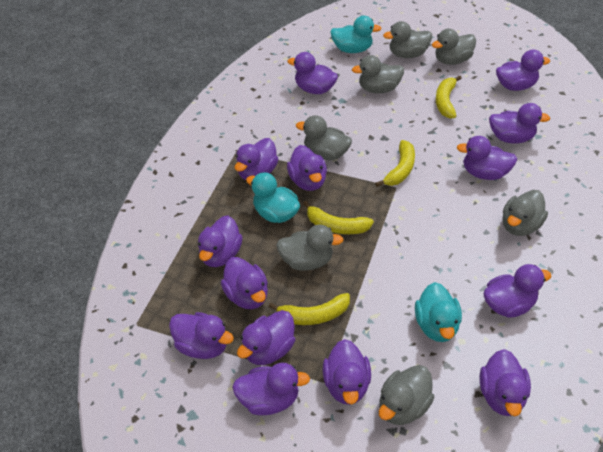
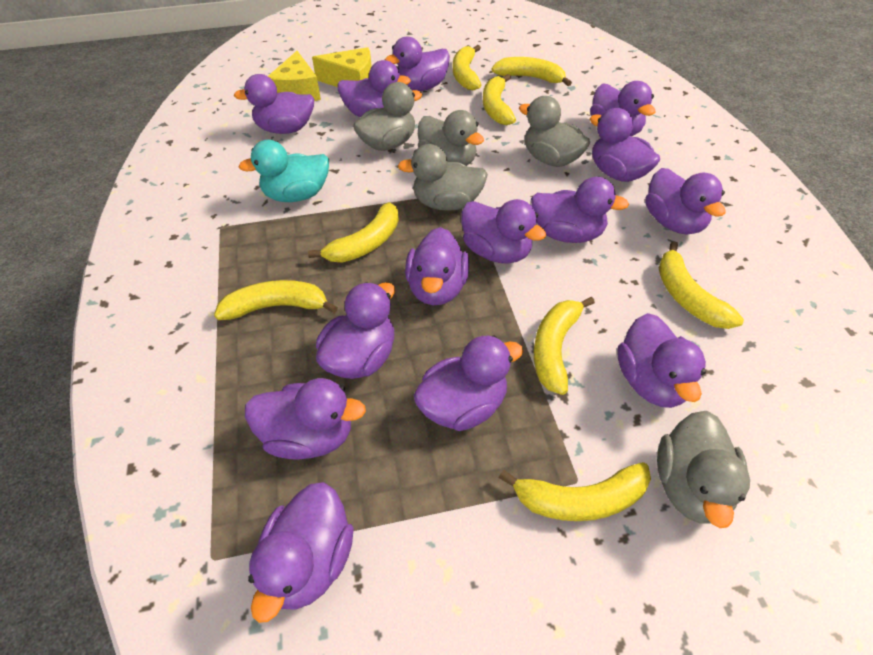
grey duck: 7 -> 5
turquoise duck: 3 -> 1
yellow banana: 4 -> 8
yellow cheese: 0 -> 2

